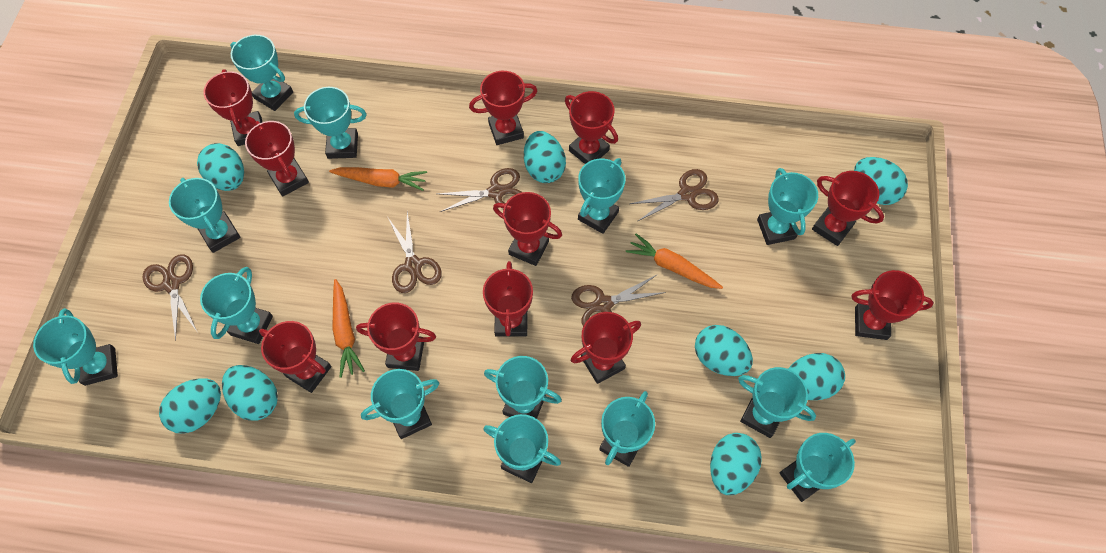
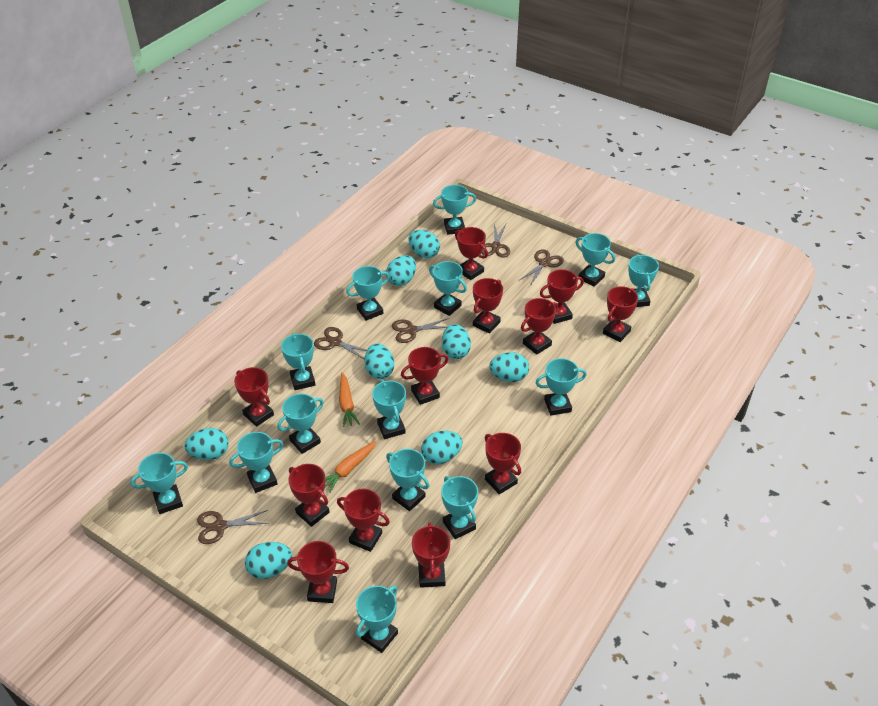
orange carrot: 3 -> 2
red trophy: 11 -> 12
turquoise trophy: 13 -> 14

